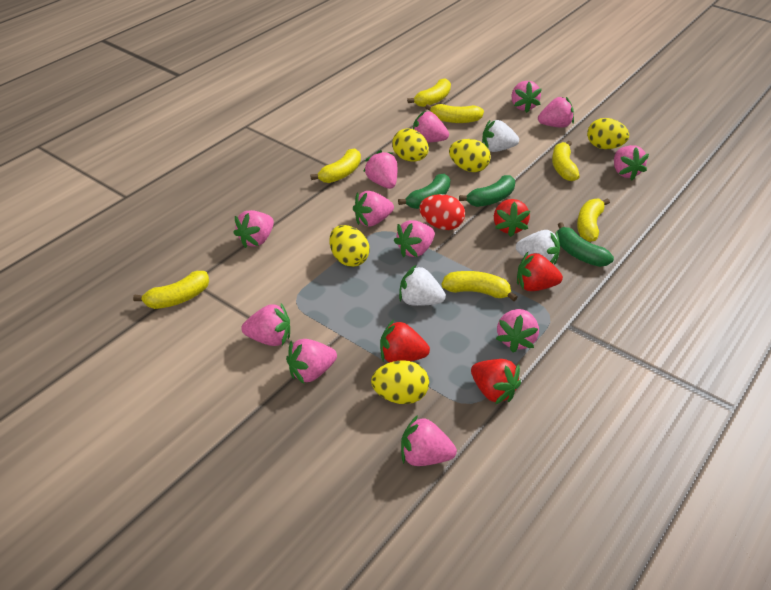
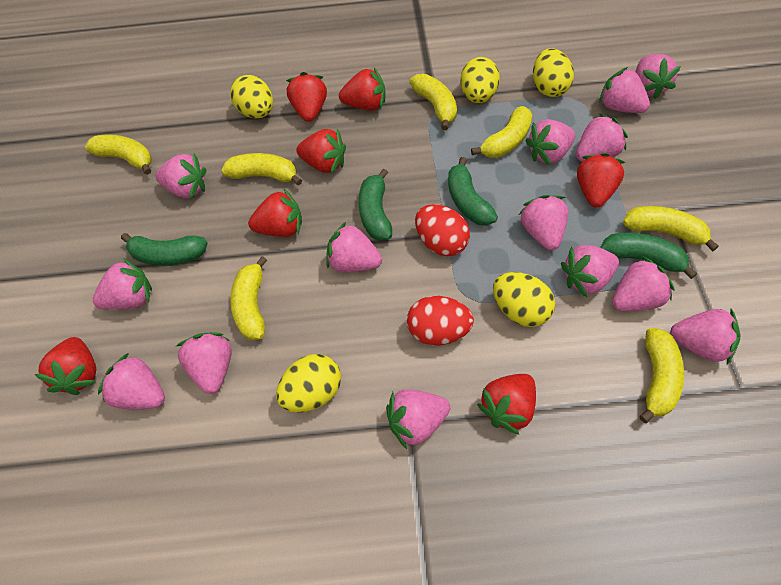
green banana: 3 -> 4
pink strawberry: 12 -> 14
red egg: 1 -> 2
red strawberry: 4 -> 7
white strawberry: 3 -> 0

